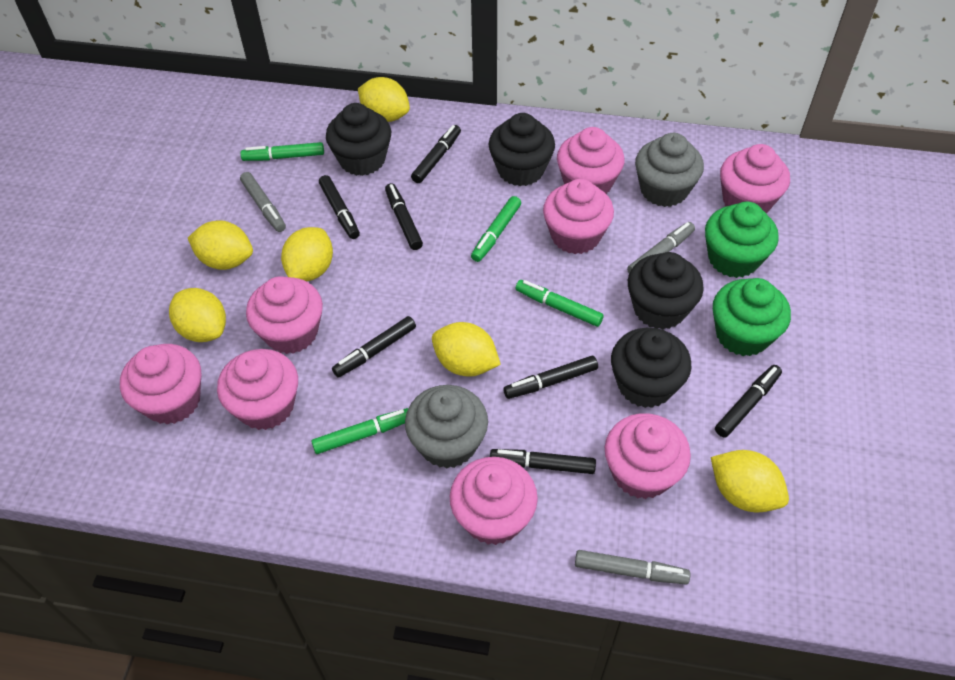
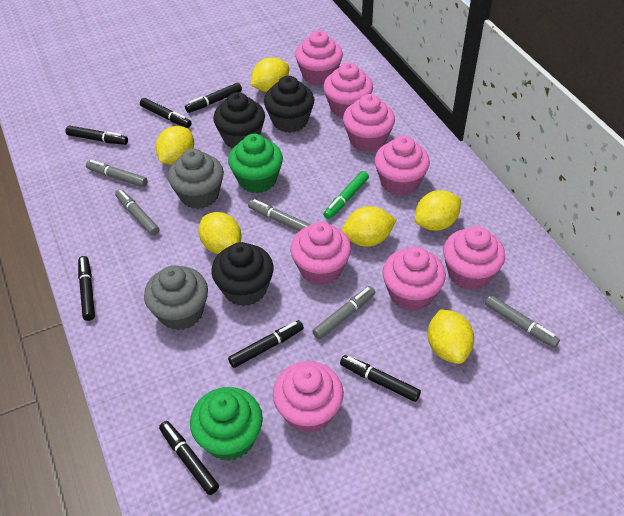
black cupcake: 4 -> 3
green marker: 4 -> 1
grey marker: 3 -> 5

